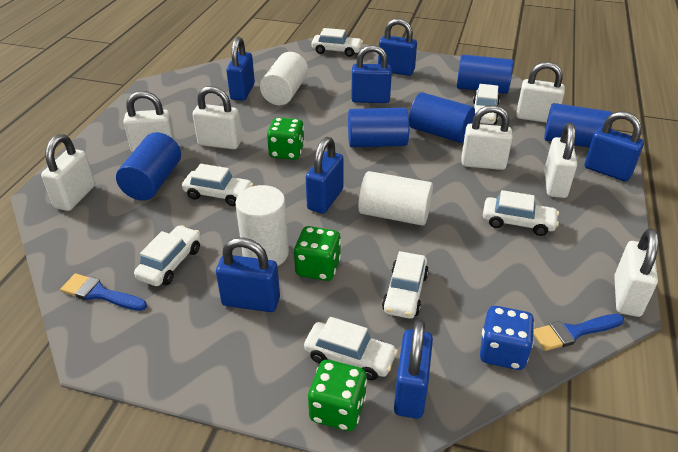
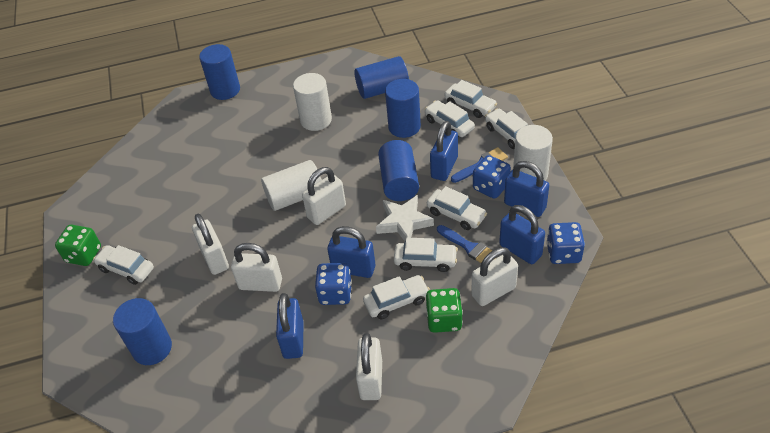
blue dice: 1 -> 3
blue padlock: 7 -> 5
green dice: 3 -> 2
white padlock: 7 -> 5
white star: 0 -> 1

